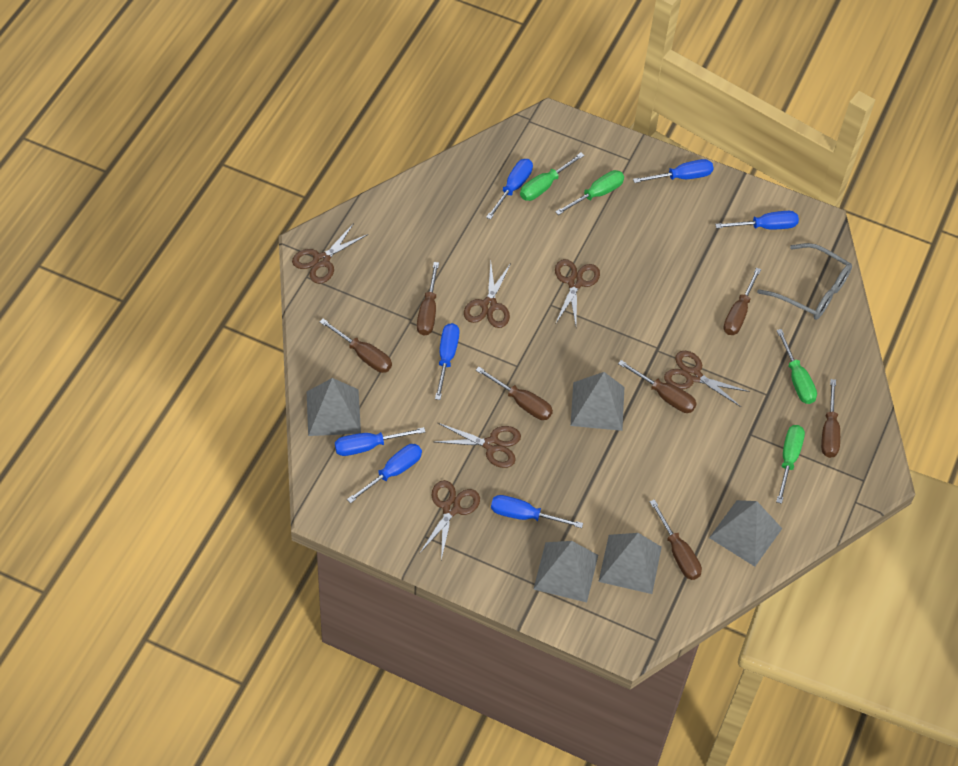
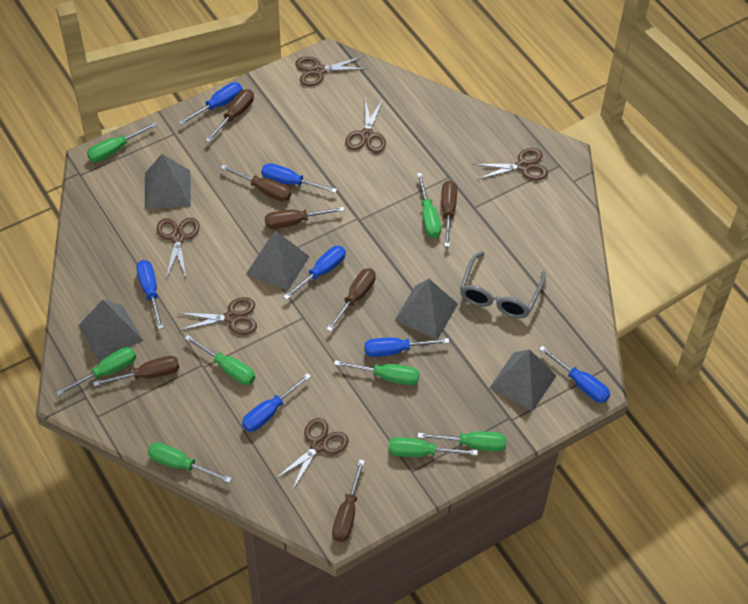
green screwdriver: 4 -> 8

